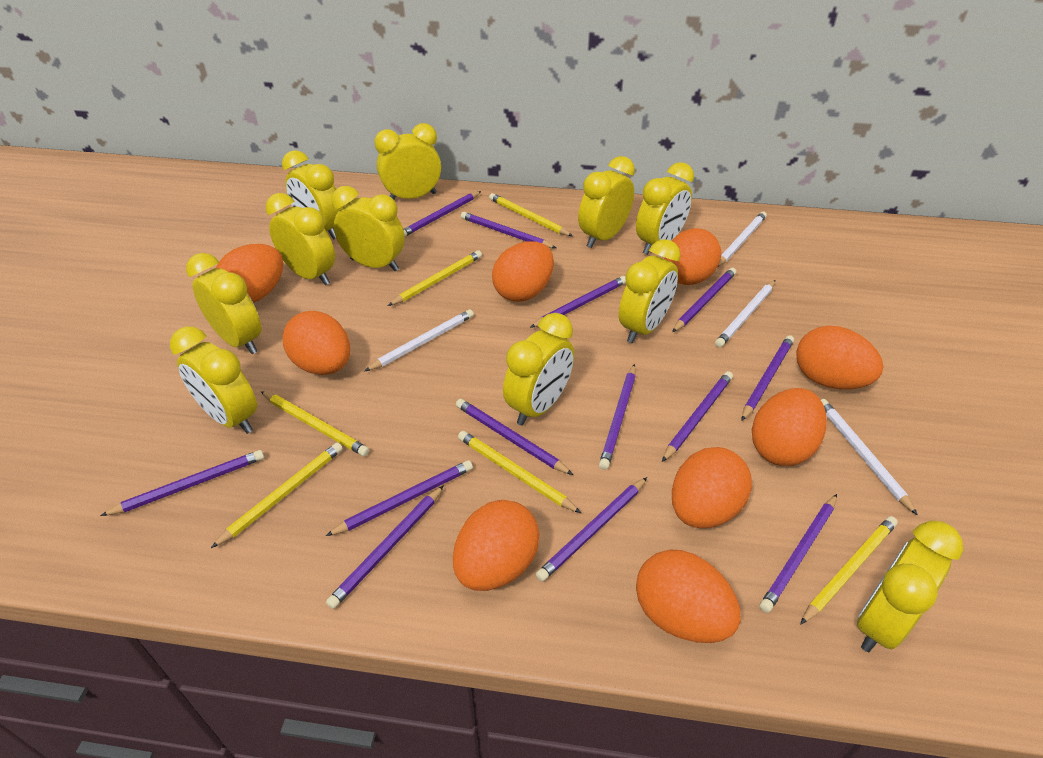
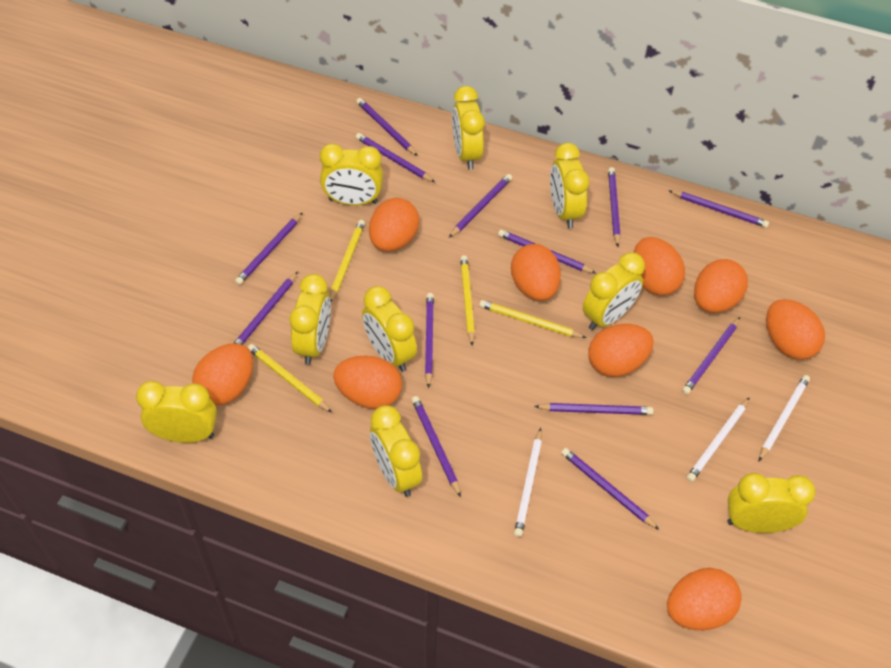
white pencil: 4 -> 3
yellow clock: 11 -> 9
yellow pencil: 6 -> 4

